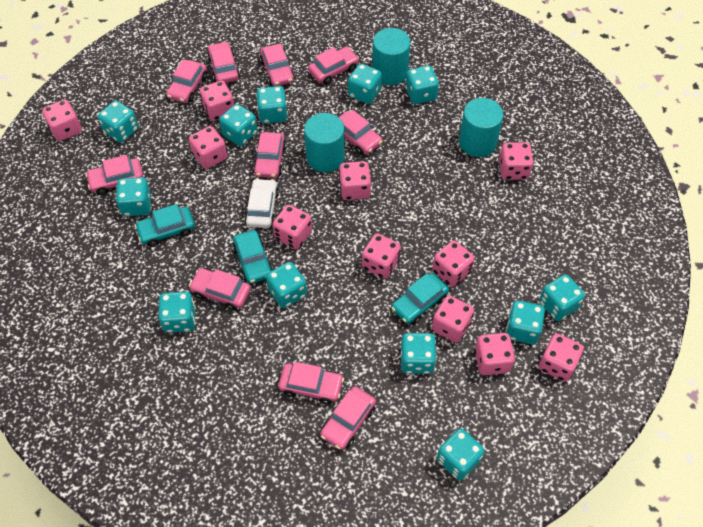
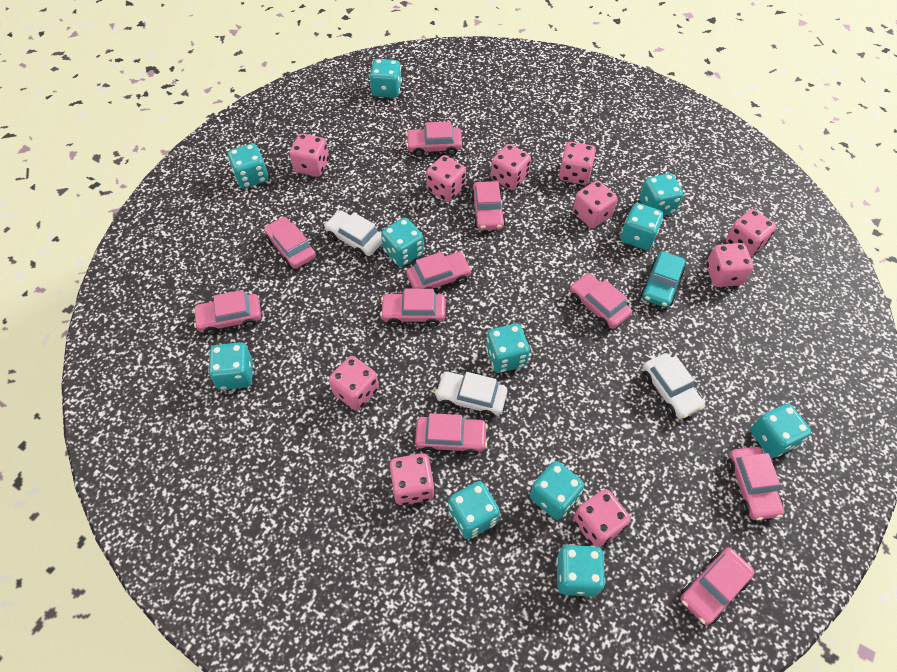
pink dice: 11 -> 10
turquoise car: 3 -> 1
turquoise cylinder: 3 -> 0
turquoise dice: 12 -> 11
white car: 1 -> 3

